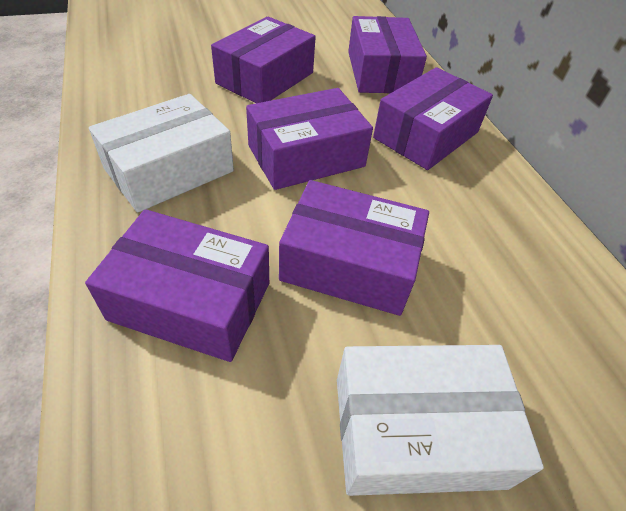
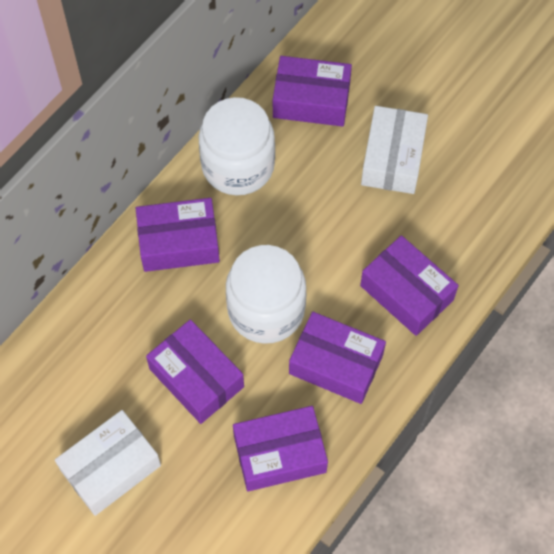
white jar: 0 -> 2

